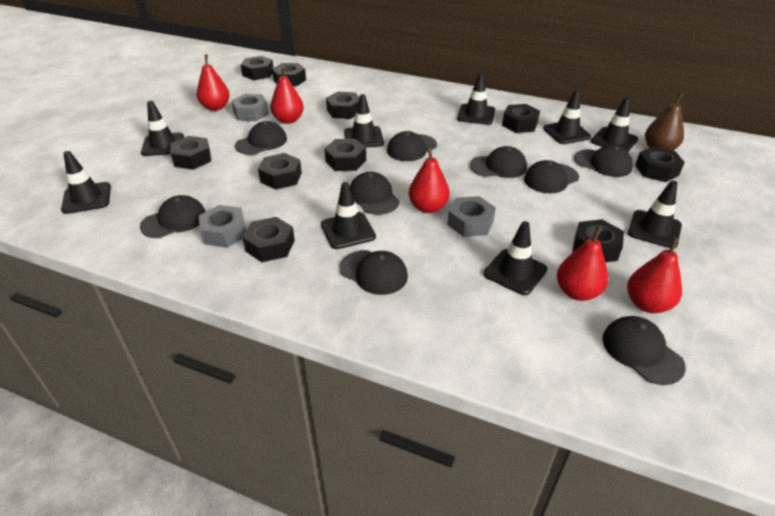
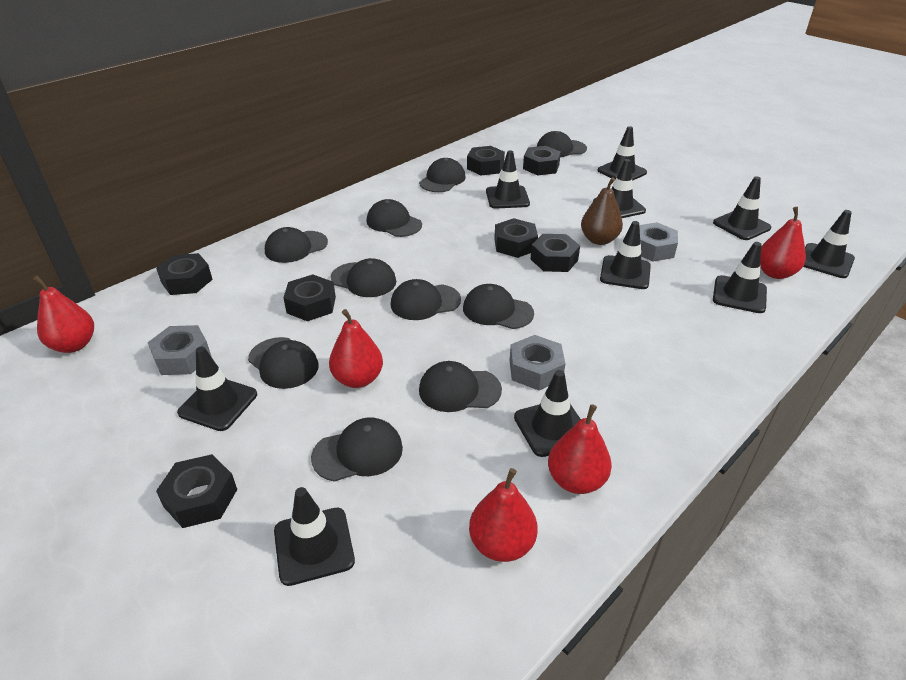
black cap: 9 -> 10
black nut: 10 -> 7
black traffic cone: 9 -> 10

